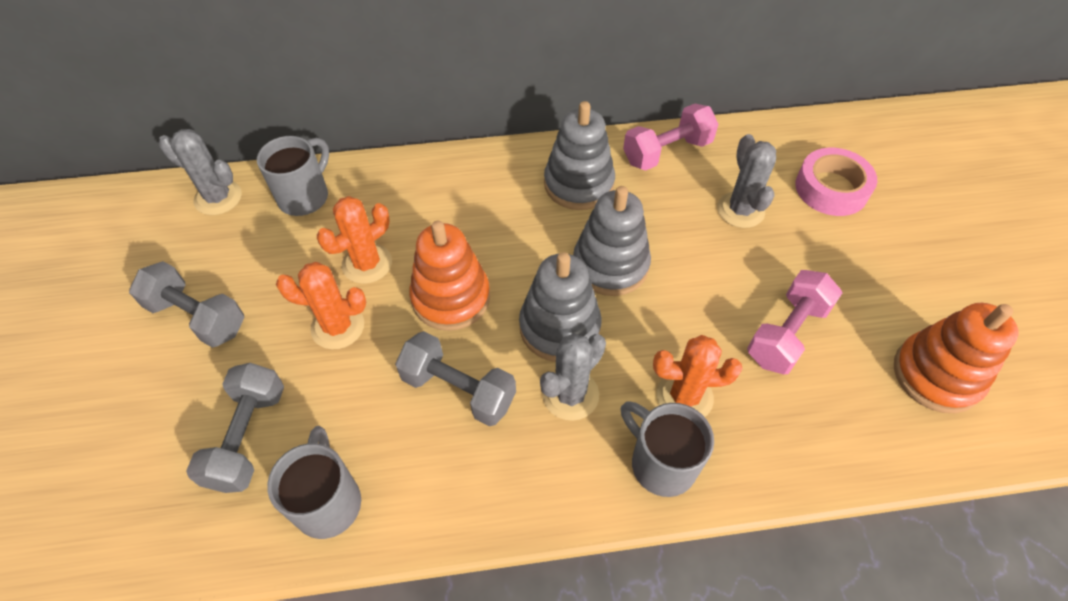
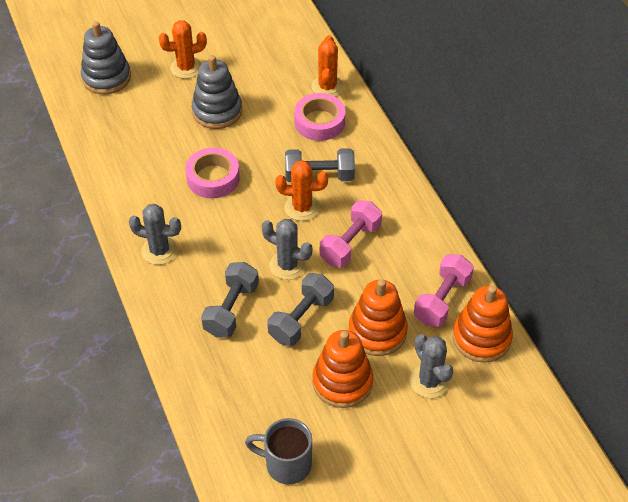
grey mug: 3 -> 1
grey stacking toy: 3 -> 2
orange stacking toy: 2 -> 3
pink tape: 1 -> 2

